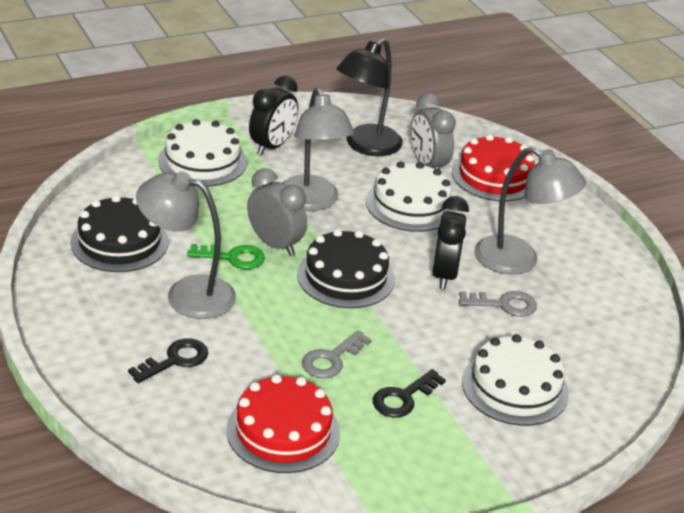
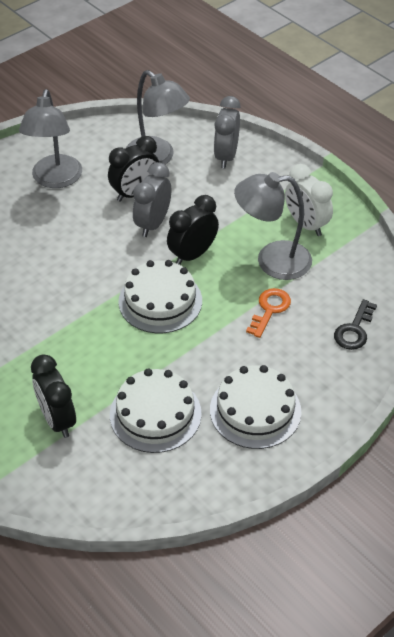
black cake: 2 -> 0
black clock: 2 -> 3
black key: 2 -> 1
black lamp: 1 -> 0
green key: 1 -> 0
grey key: 2 -> 0
orange key: 0 -> 1
red cake: 2 -> 0
white clock: 0 -> 1

